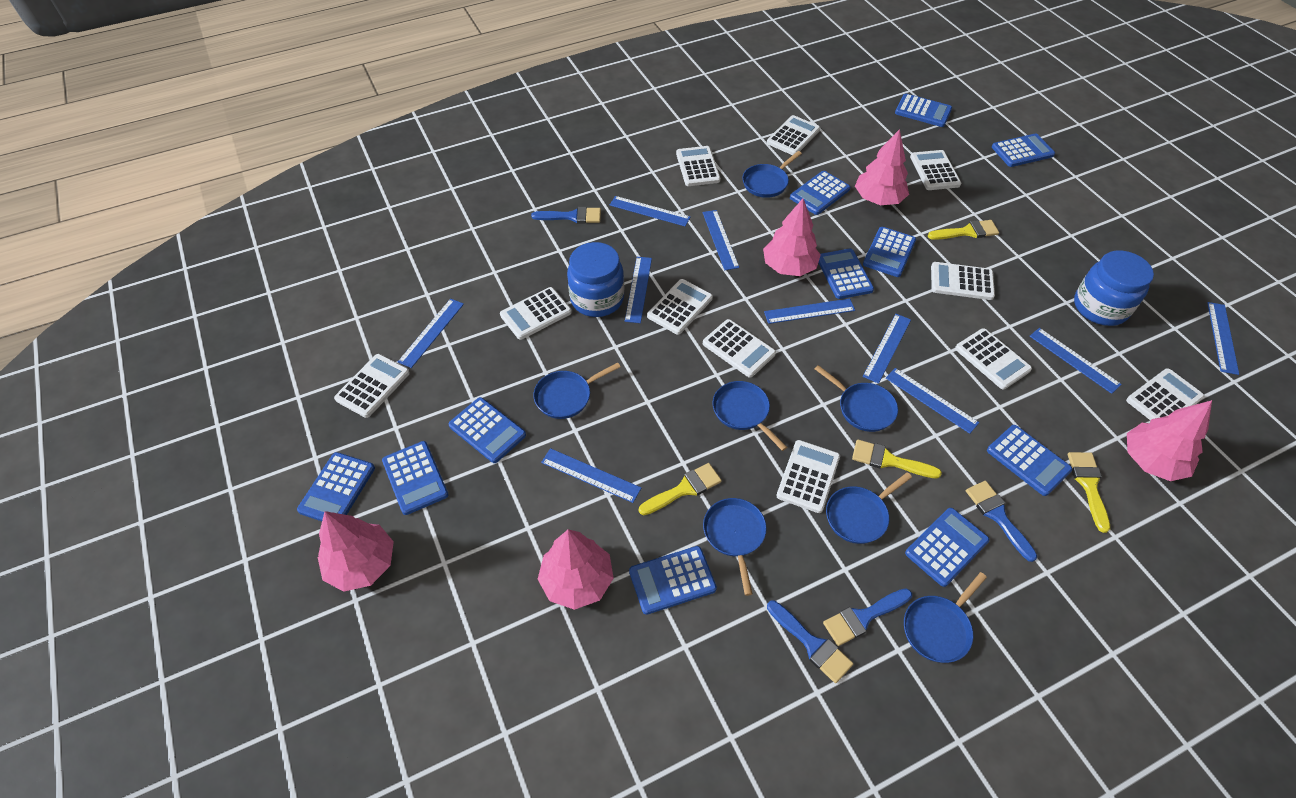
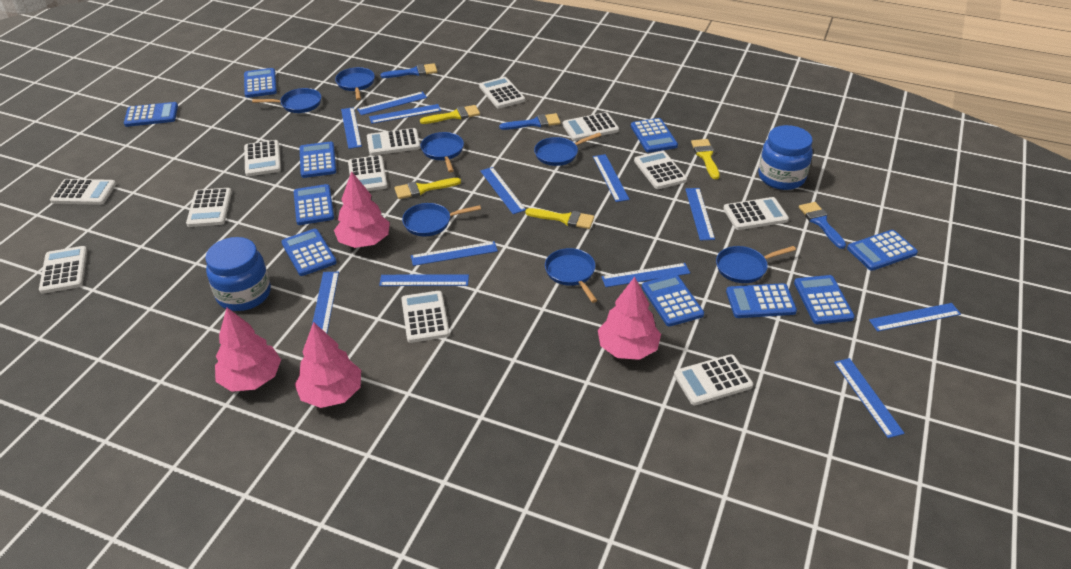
blue brush: 4 -> 3
blue calculator: 11 -> 10
blue ruler: 10 -> 12
pink tree: 5 -> 4
white calculator: 11 -> 12

